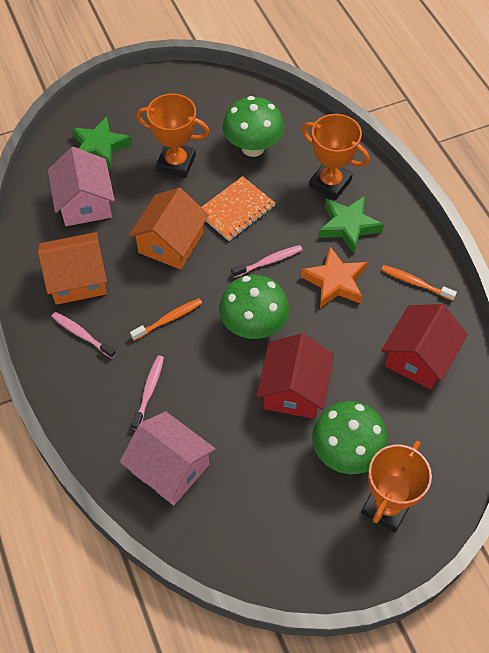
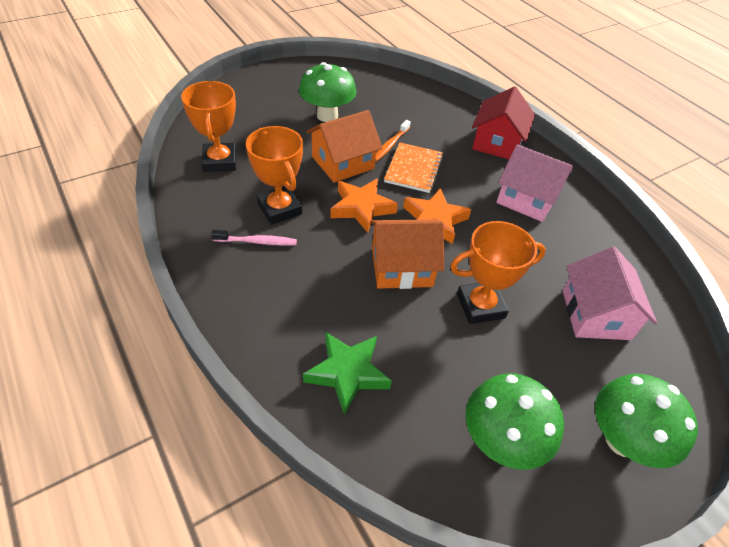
green star: 2 -> 1
orange star: 1 -> 2
orange toothbrush: 2 -> 1
pink toothbrush: 3 -> 1
red house: 2 -> 1

